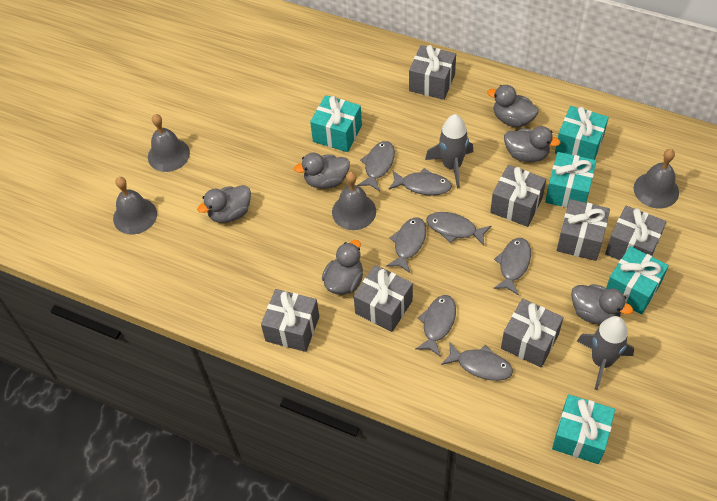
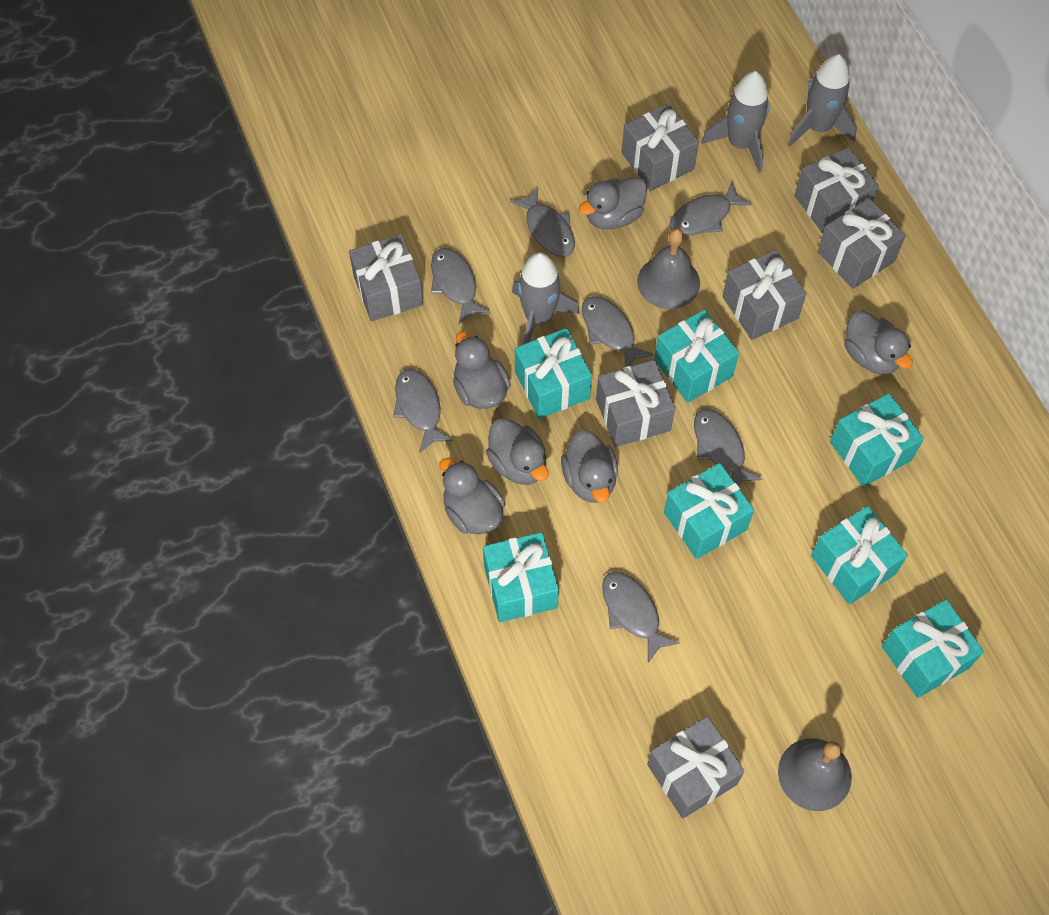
grey bell: 4 -> 2
grey rocket: 2 -> 3
turquoise gift: 5 -> 7

